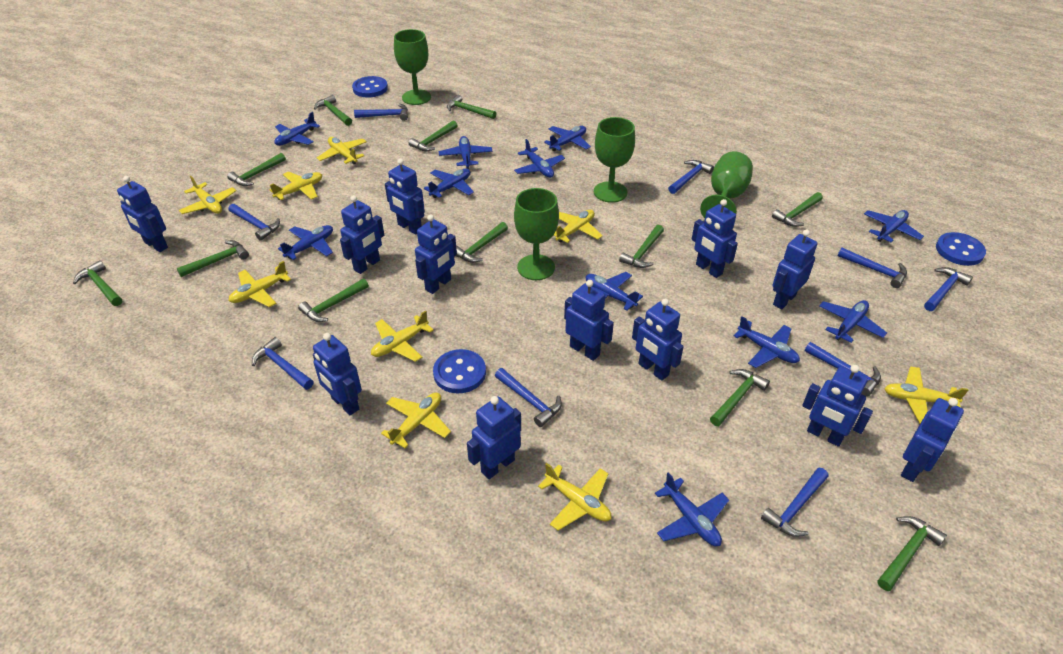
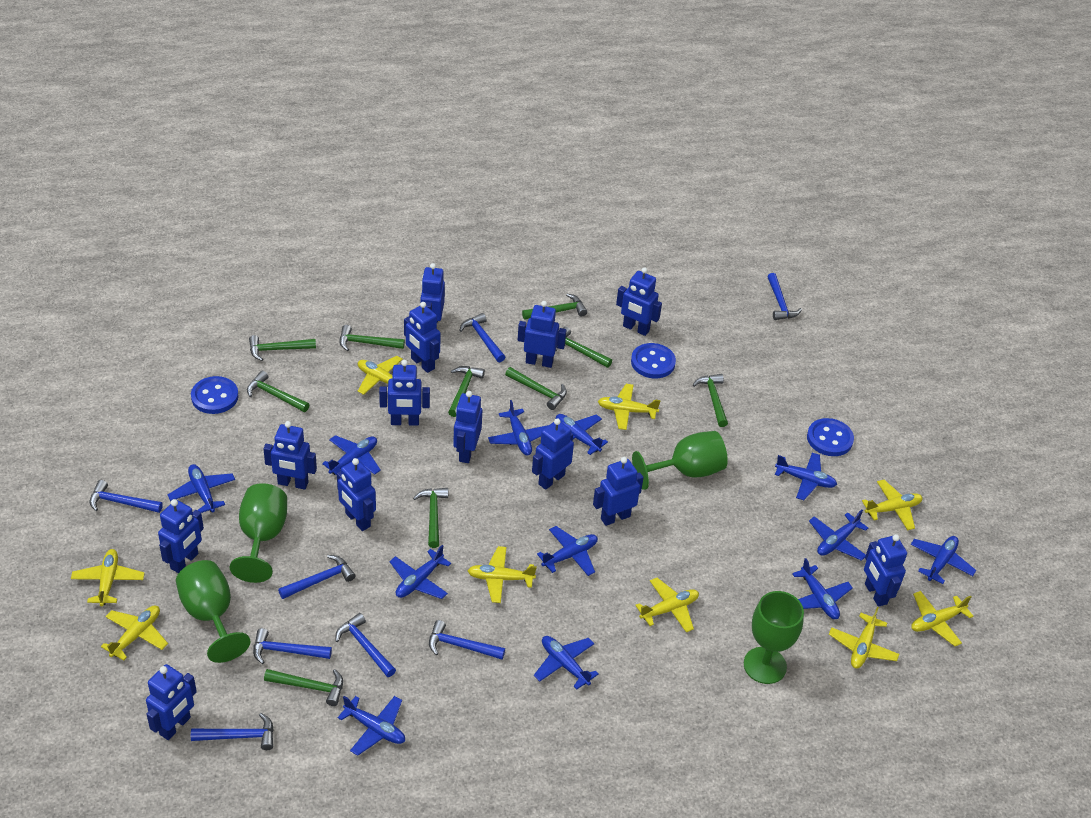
blue hammer: 9 -> 8
blue plane: 11 -> 12
blue robot: 12 -> 13
green hammer: 12 -> 10

